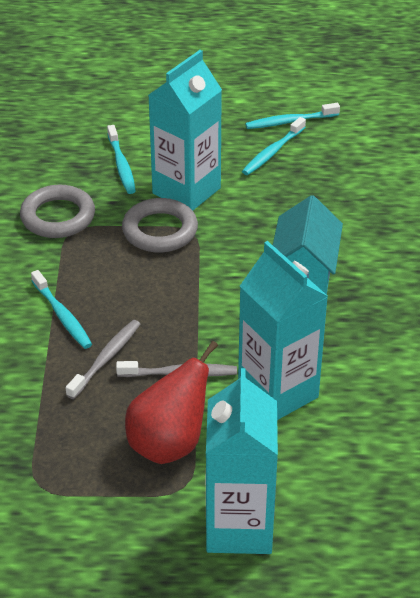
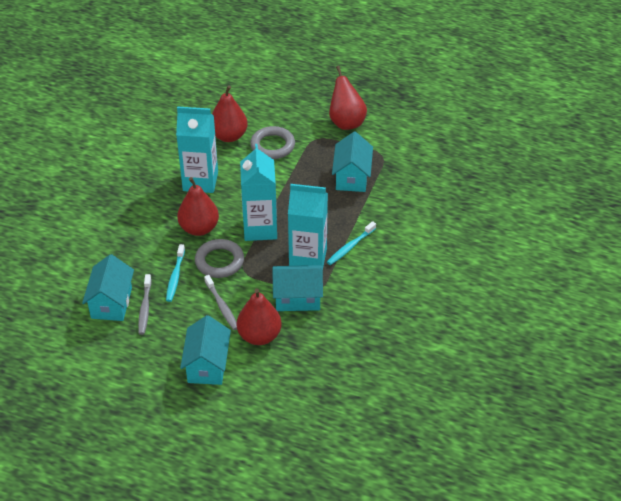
red pear: 1 -> 4
turquoise house: 1 -> 4
turquoise toothbrush: 4 -> 2

